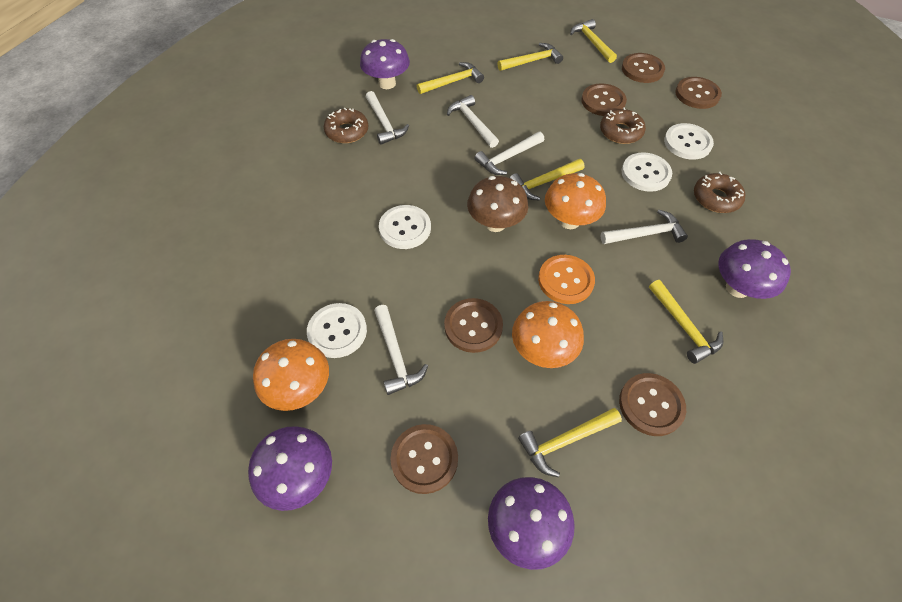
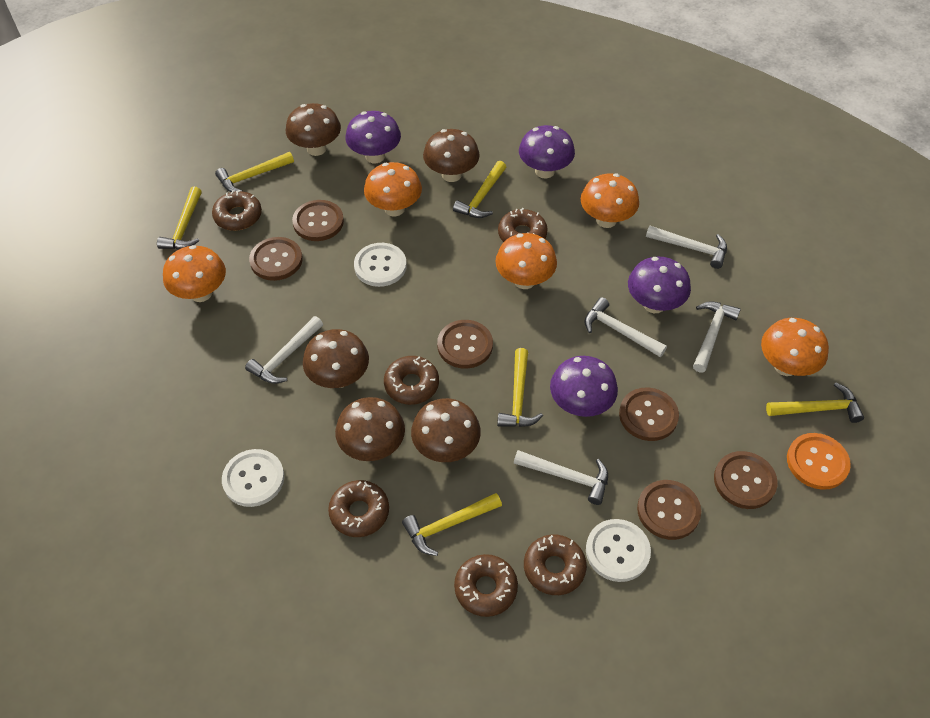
brown donut: 3 -> 6
brown mushroom: 1 -> 5
orange mushroom: 3 -> 5
white button: 4 -> 3

